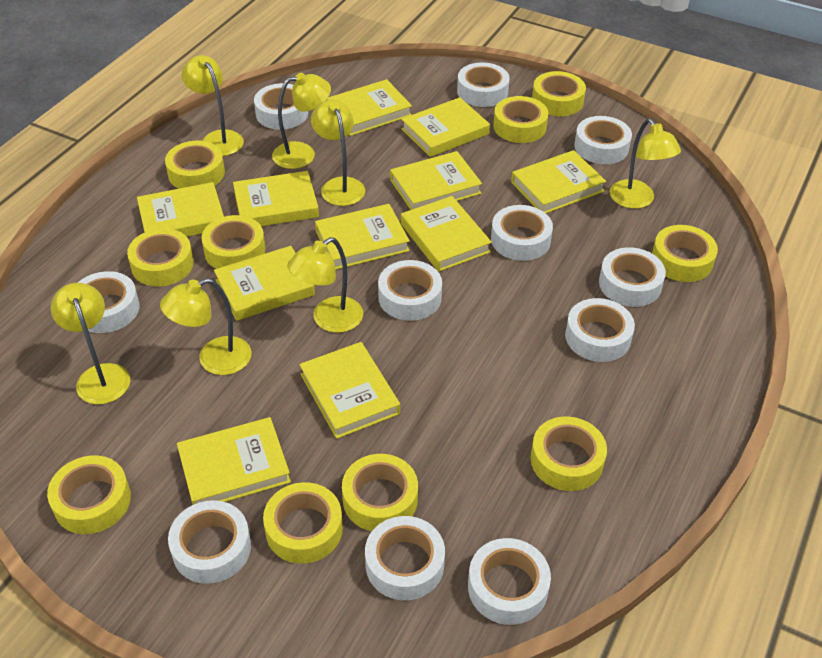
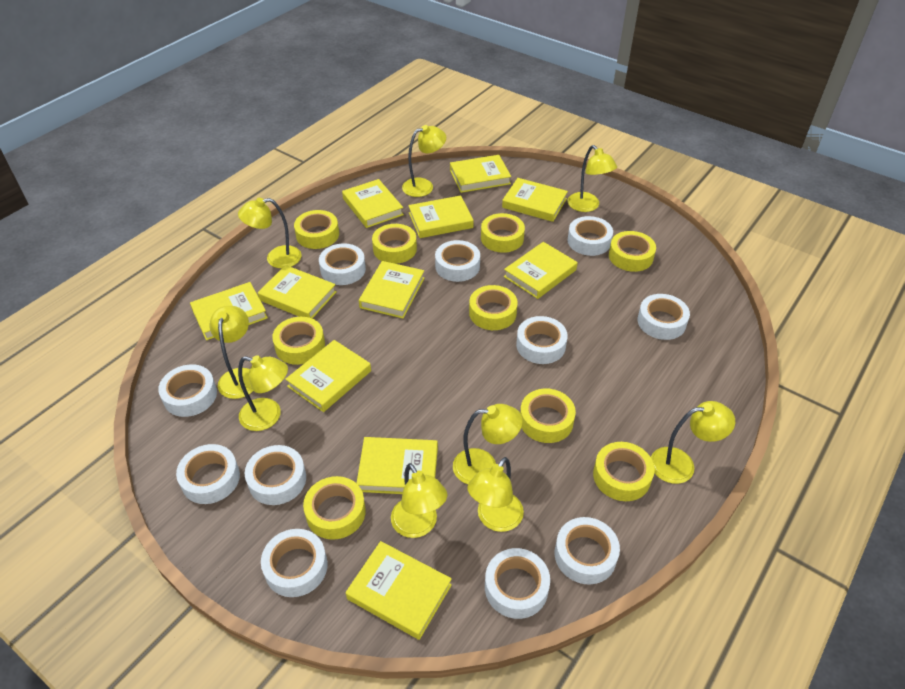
yellow lamp: 7 -> 9
yellow tape: 10 -> 9

